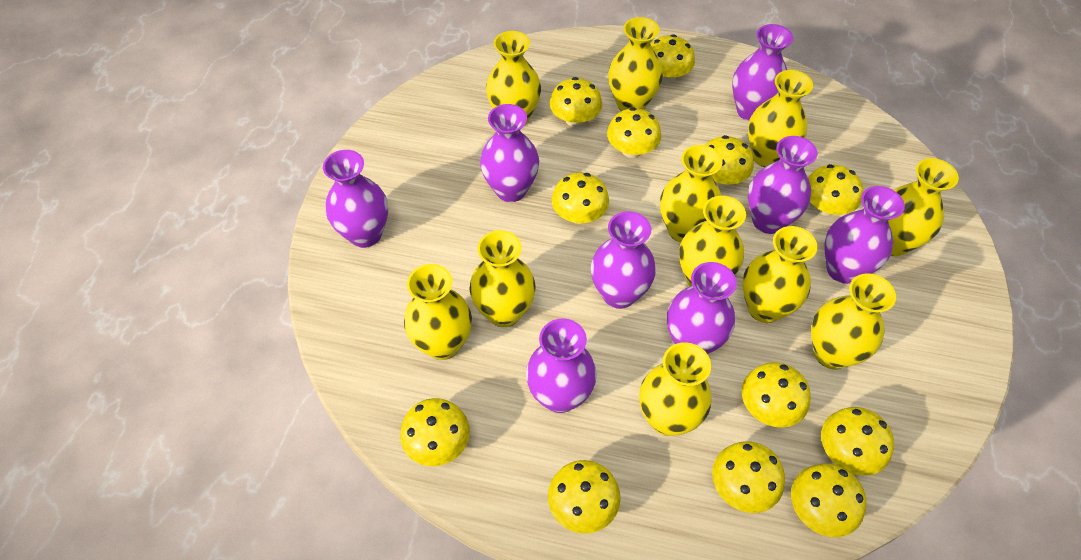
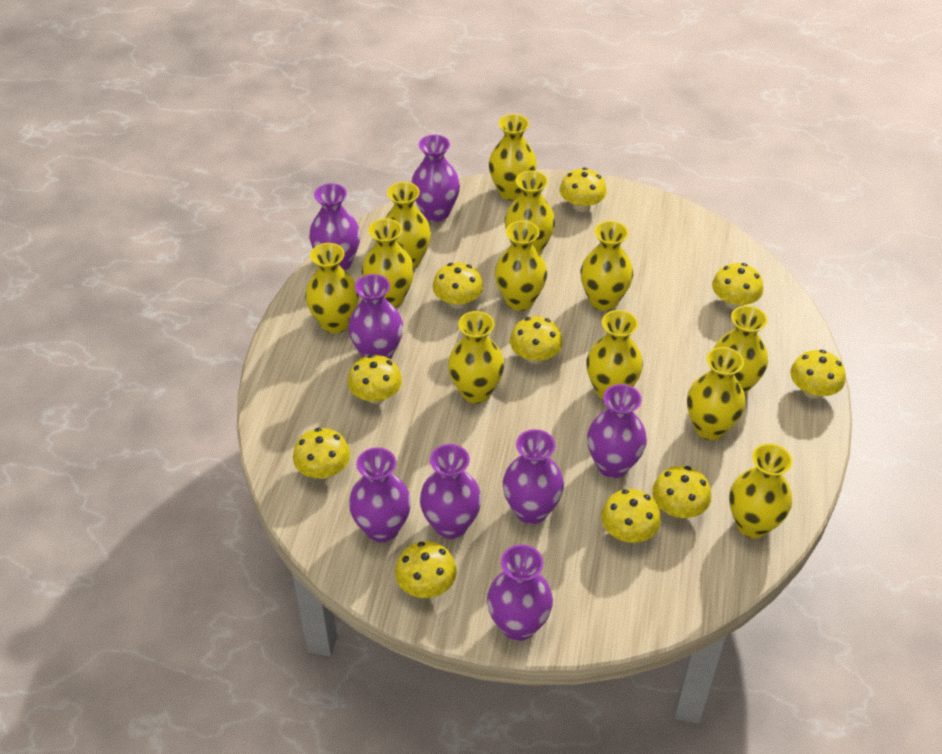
yellow mushroom: 12 -> 10
yellow vase: 11 -> 12

